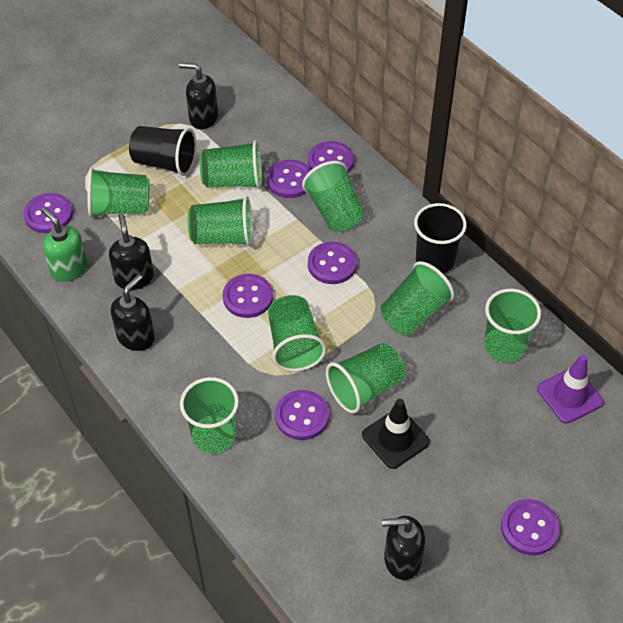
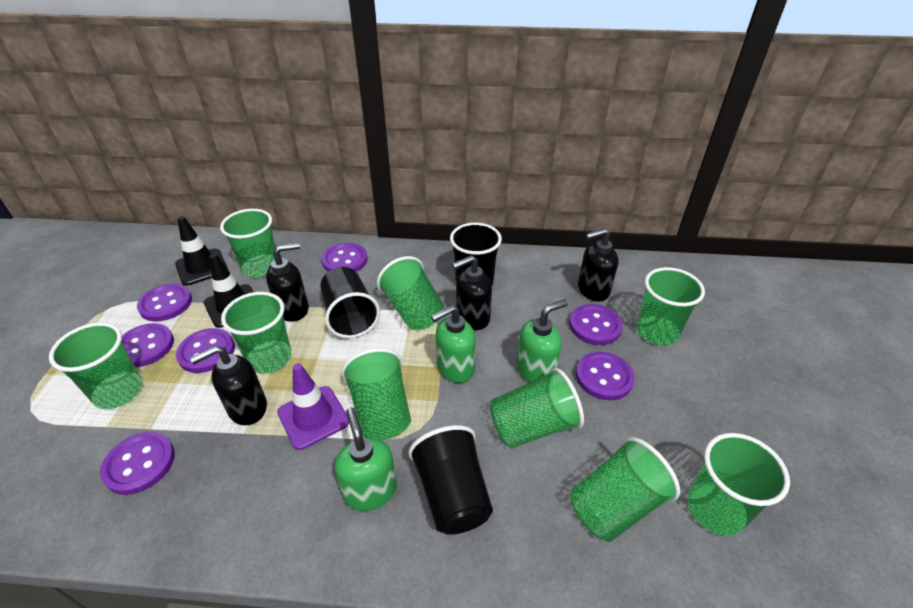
black cup: 2 -> 3
black traffic cone: 1 -> 2
green soap dispenser: 1 -> 3

